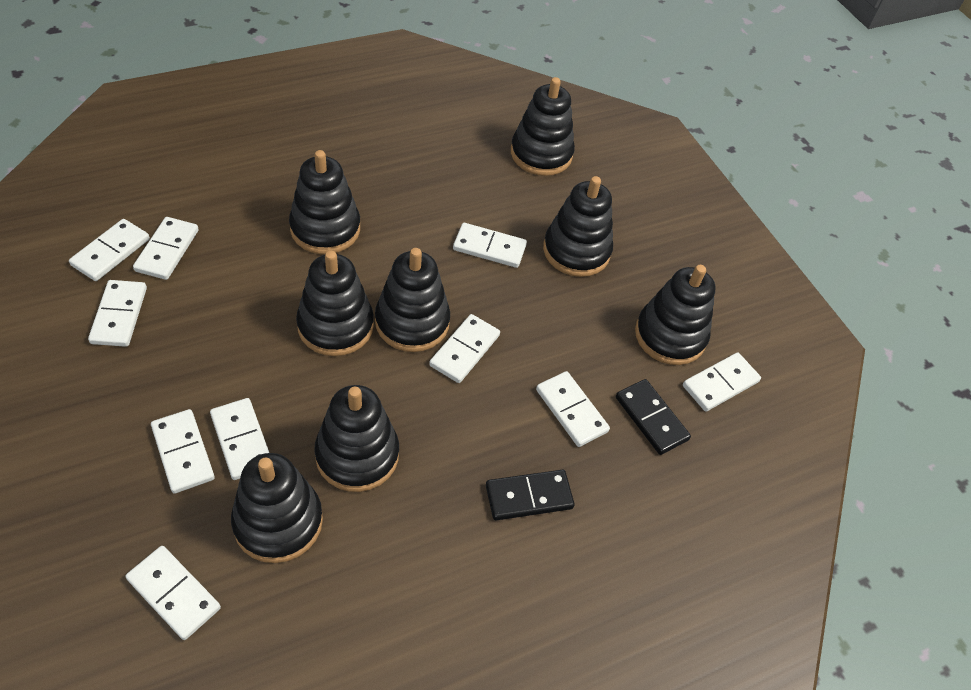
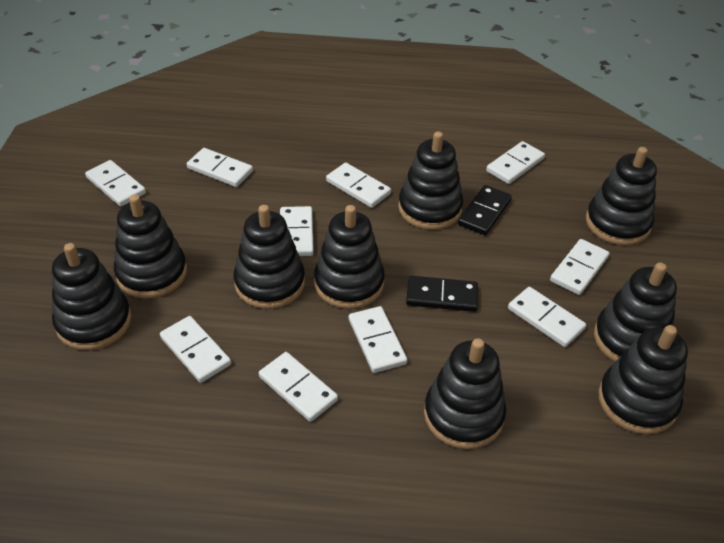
black stacking toy: 8 -> 9

